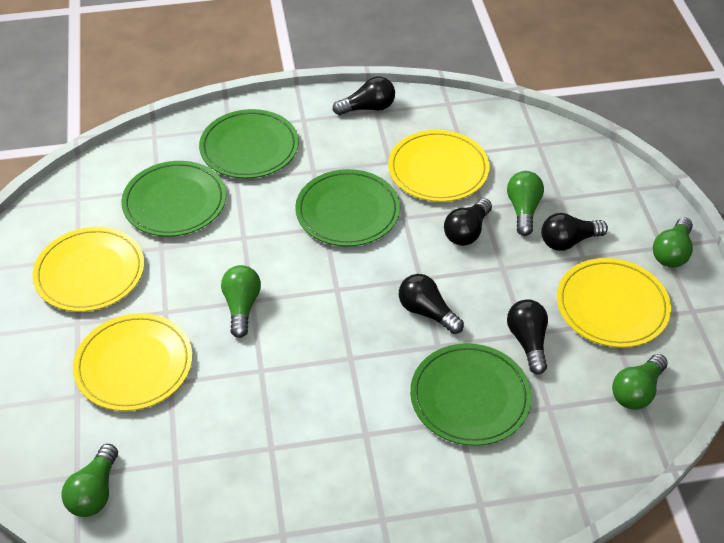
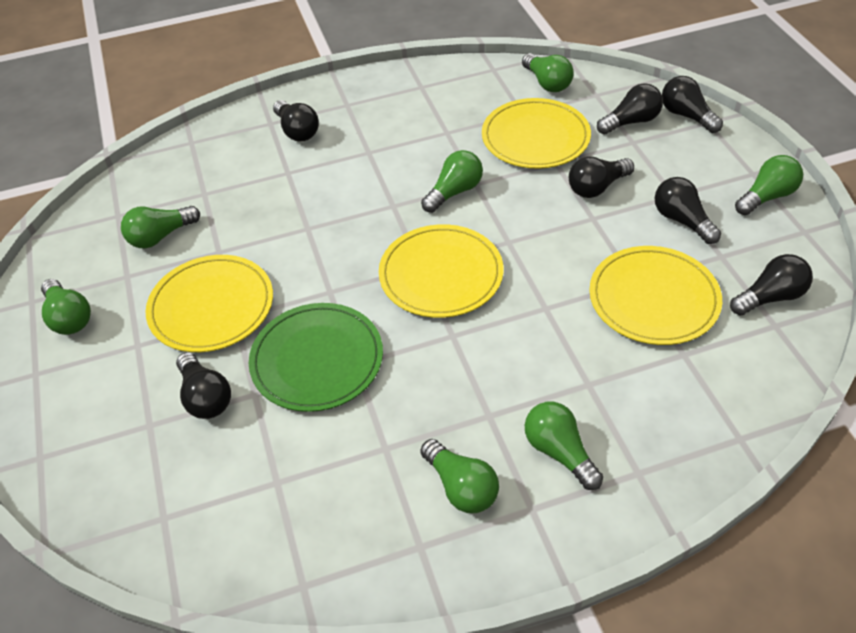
black light bulb: 5 -> 7
green light bulb: 5 -> 7
green plate: 4 -> 1

